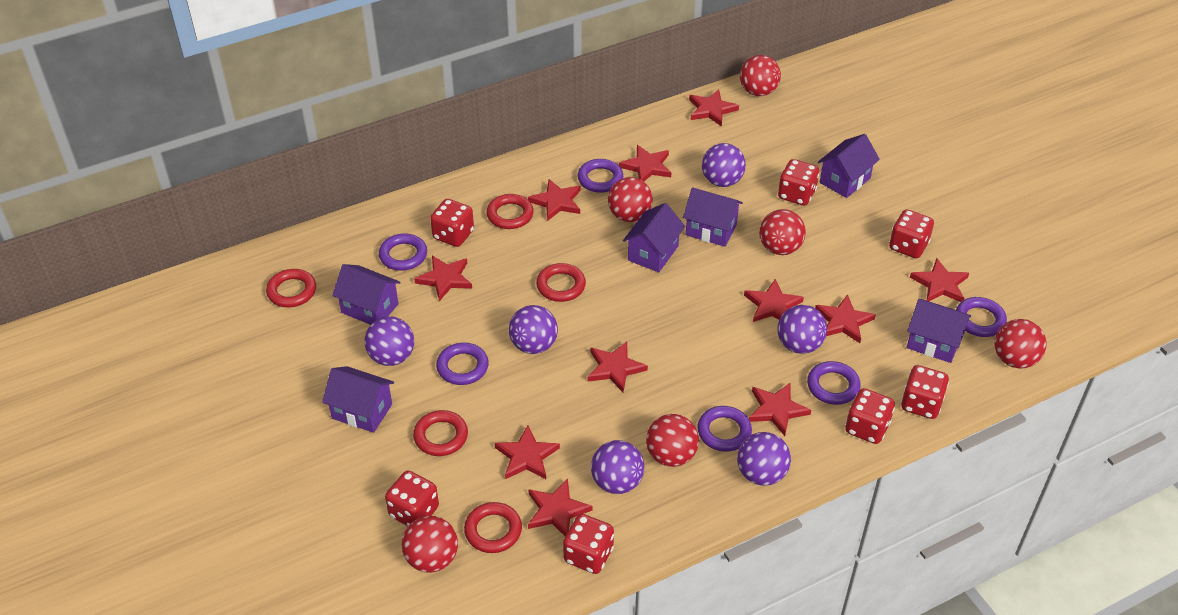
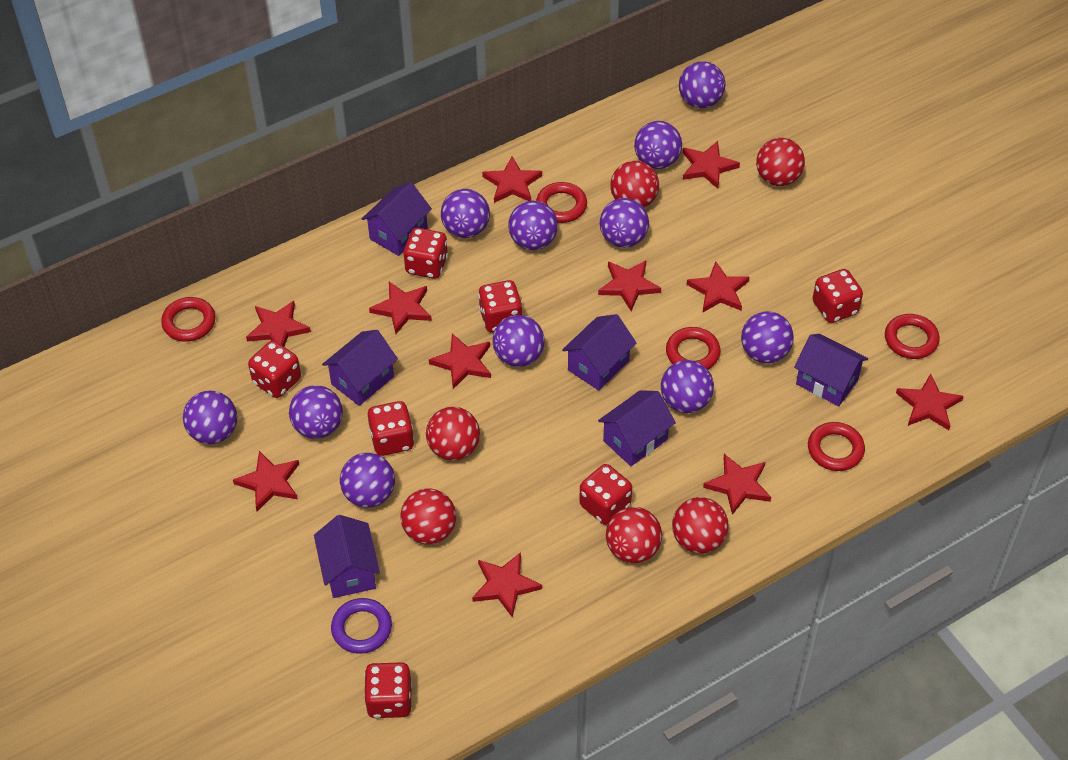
purple ball: 6 -> 11
purple ring: 6 -> 1

